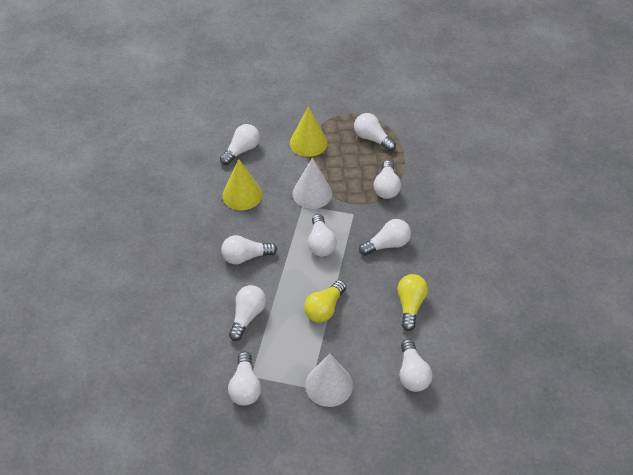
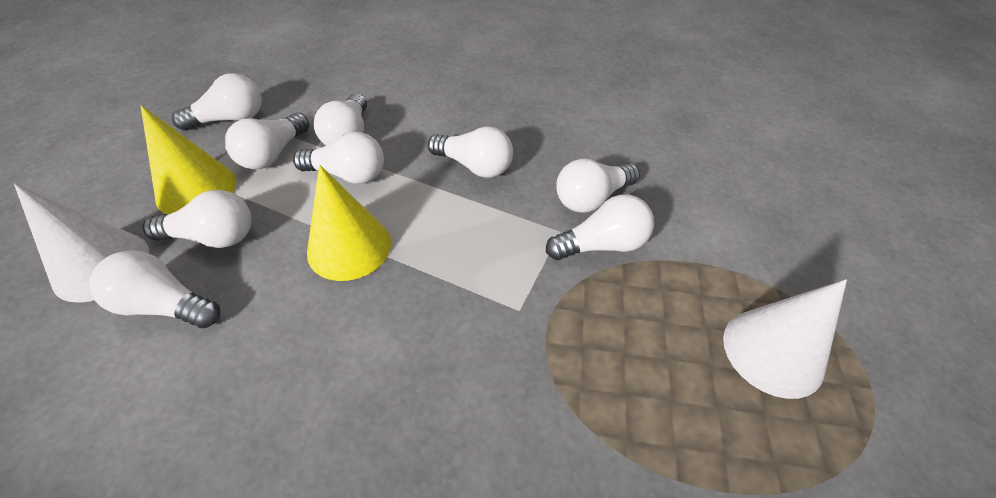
yellow light bulb: 2 -> 0

